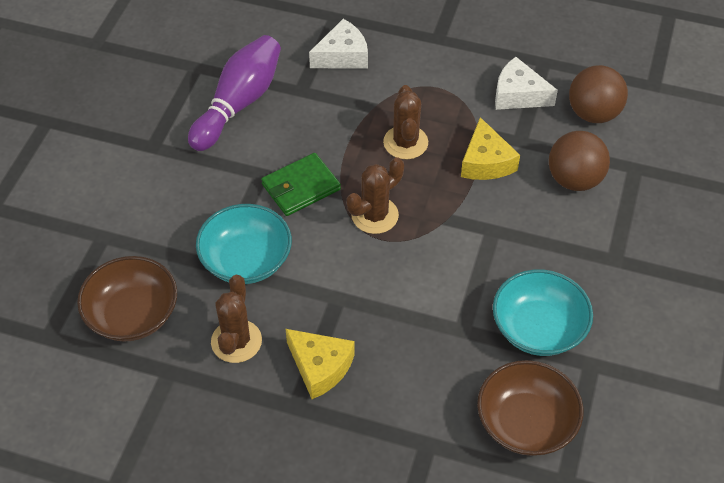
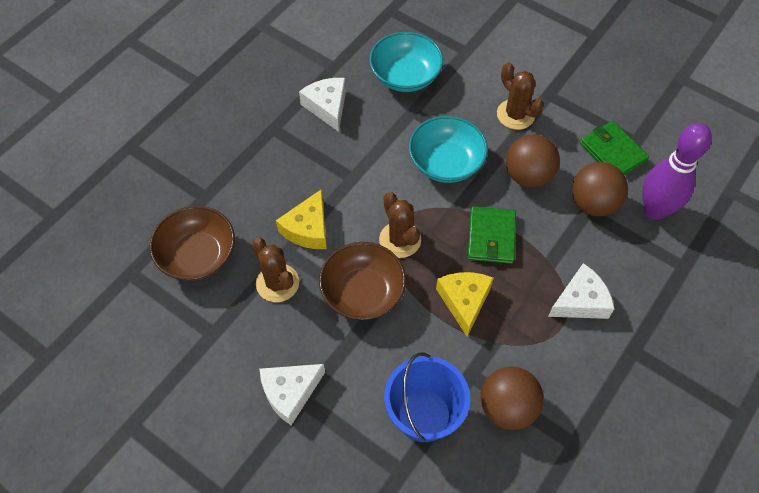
blue bucket: 0 -> 1
brown ball: 2 -> 3
green wallet: 1 -> 2
white cheese: 2 -> 3

